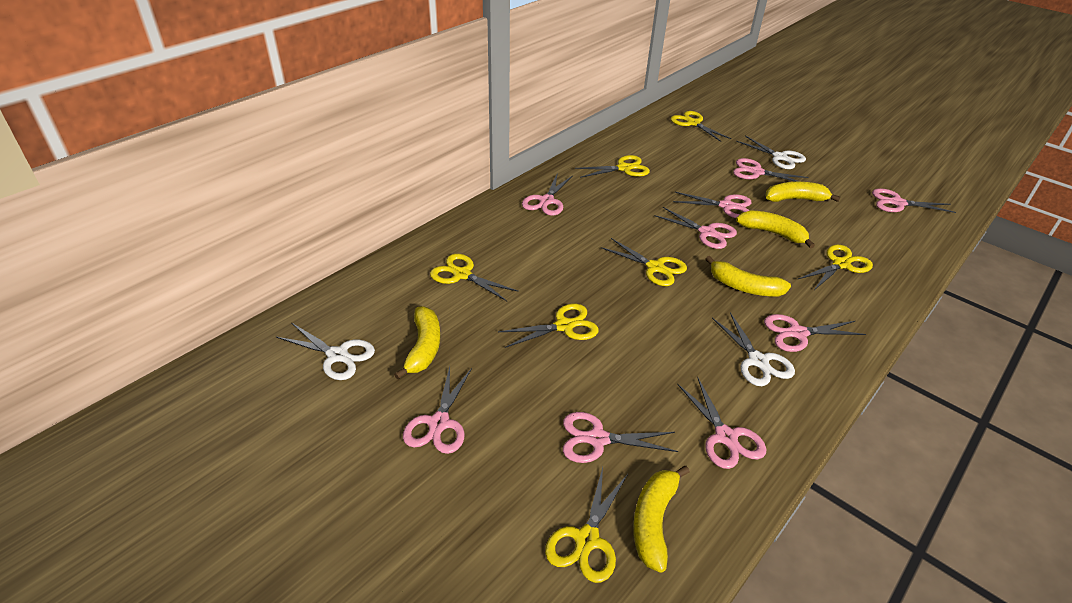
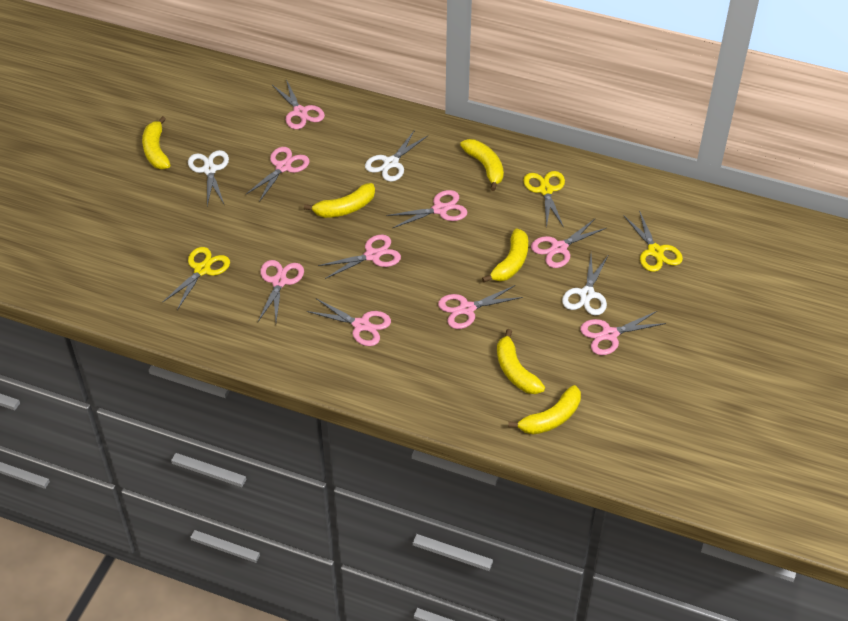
yellow banana: 5 -> 6
yellow scissors: 7 -> 3

